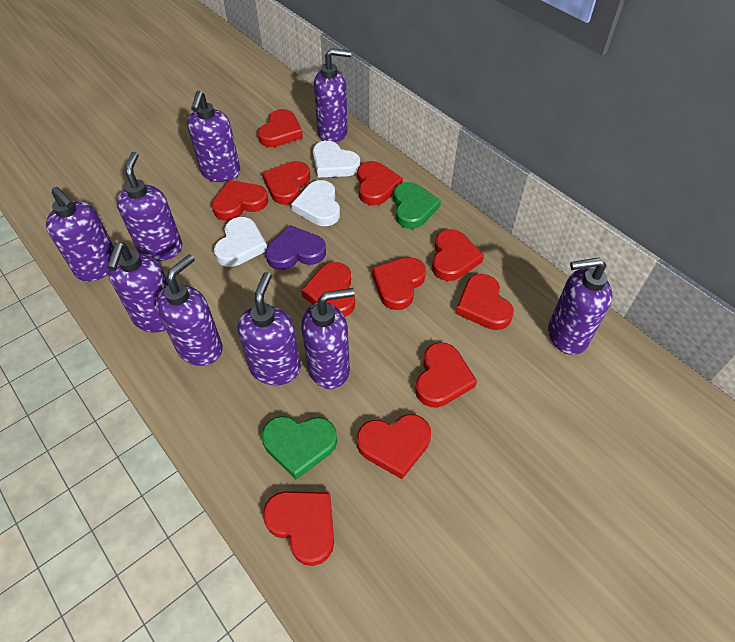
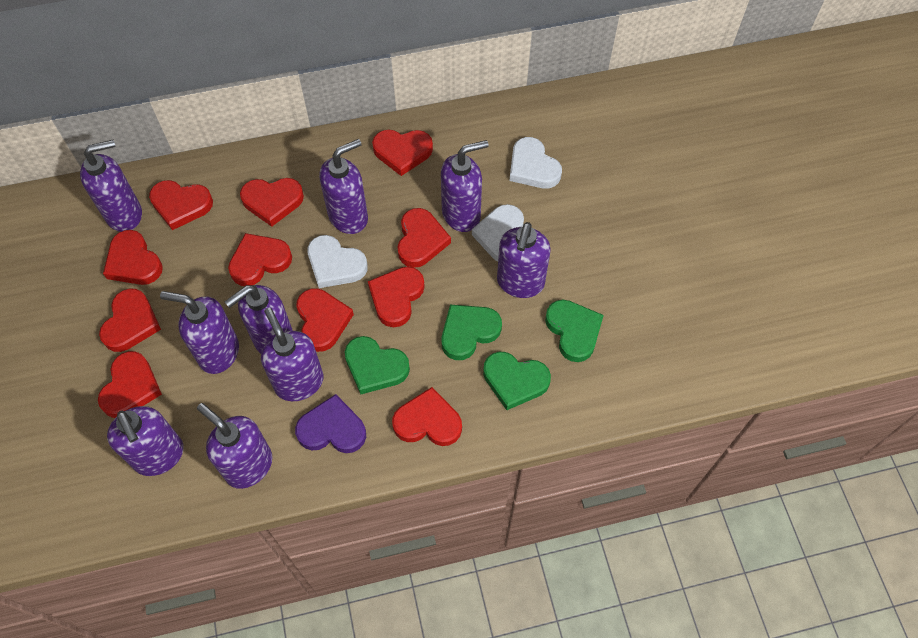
green heart: 2 -> 4

